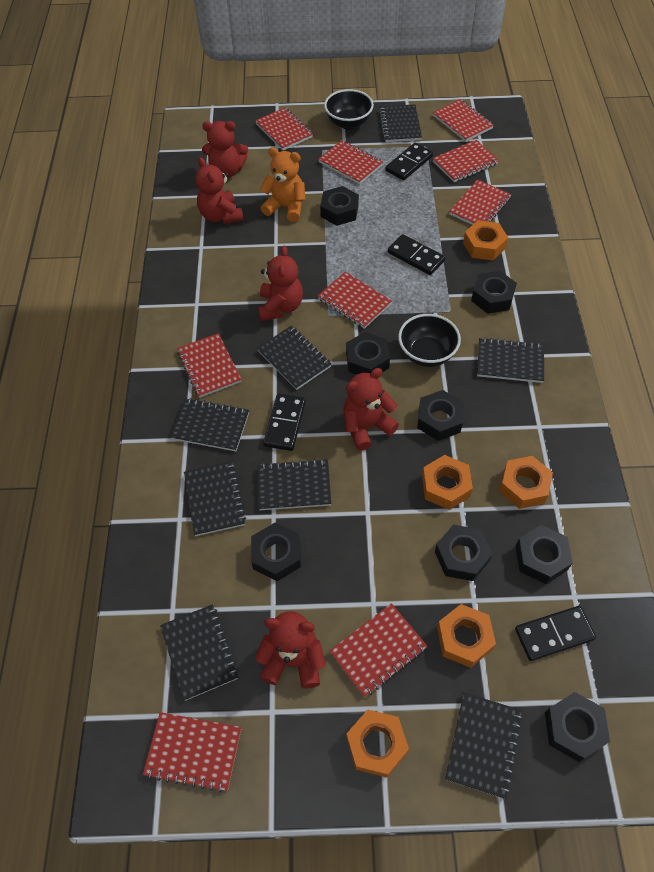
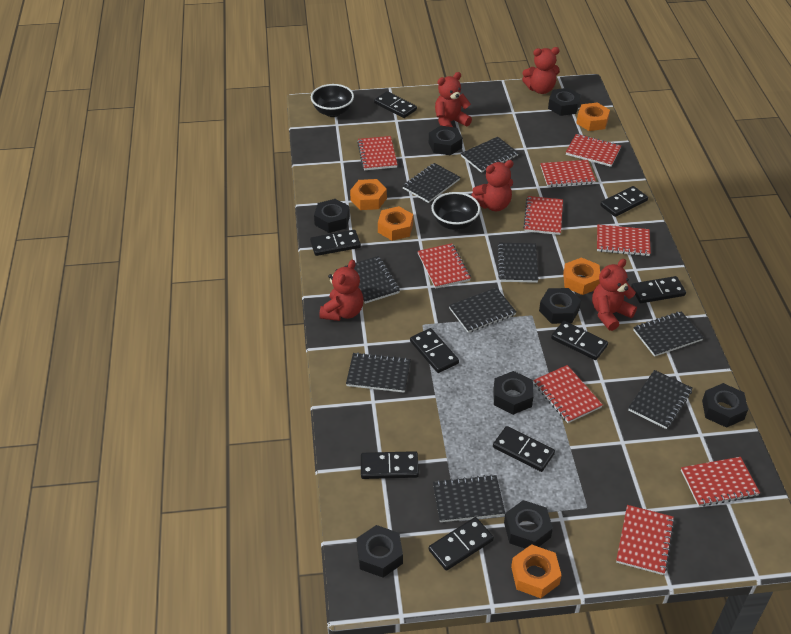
black domino: 4 -> 9
black notebook: 8 -> 9
orange teddy bear: 1 -> 0

